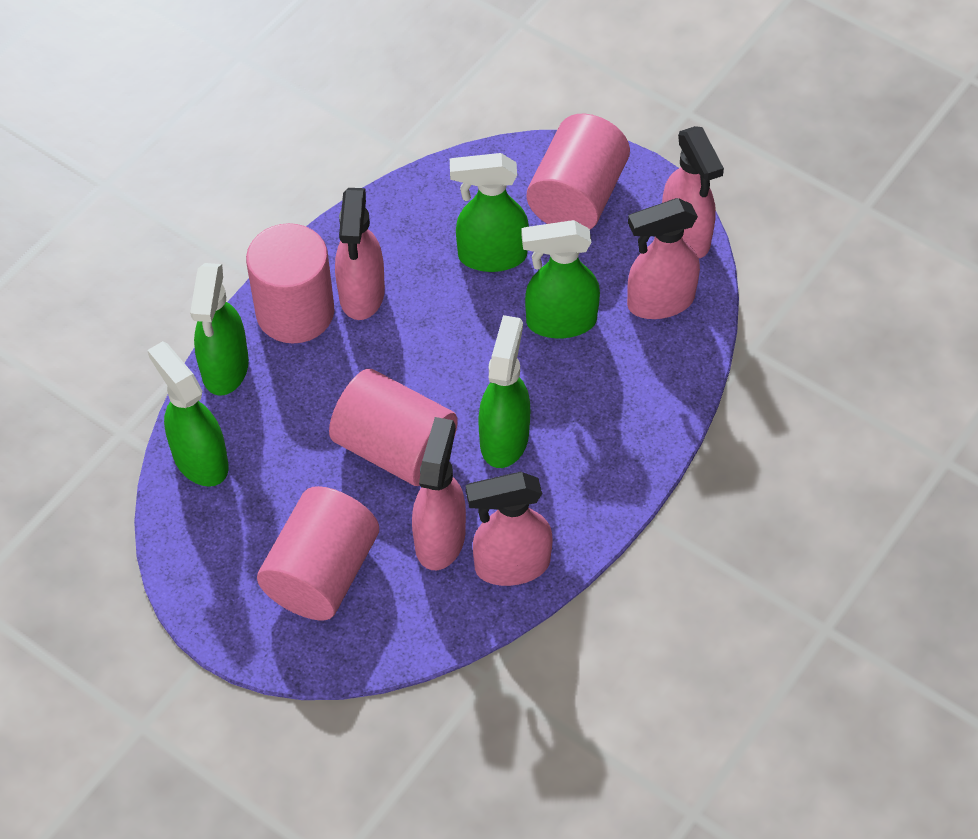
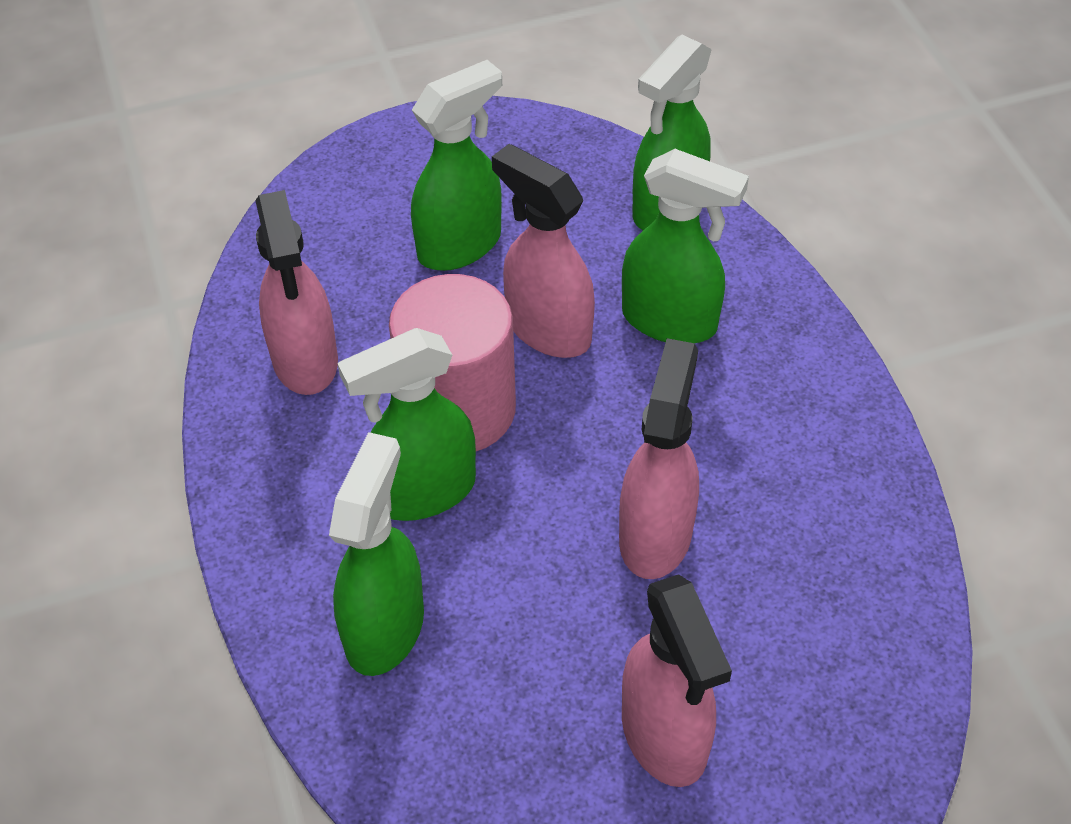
pink cylinder: 4 -> 1
pink spray bottle: 5 -> 4

